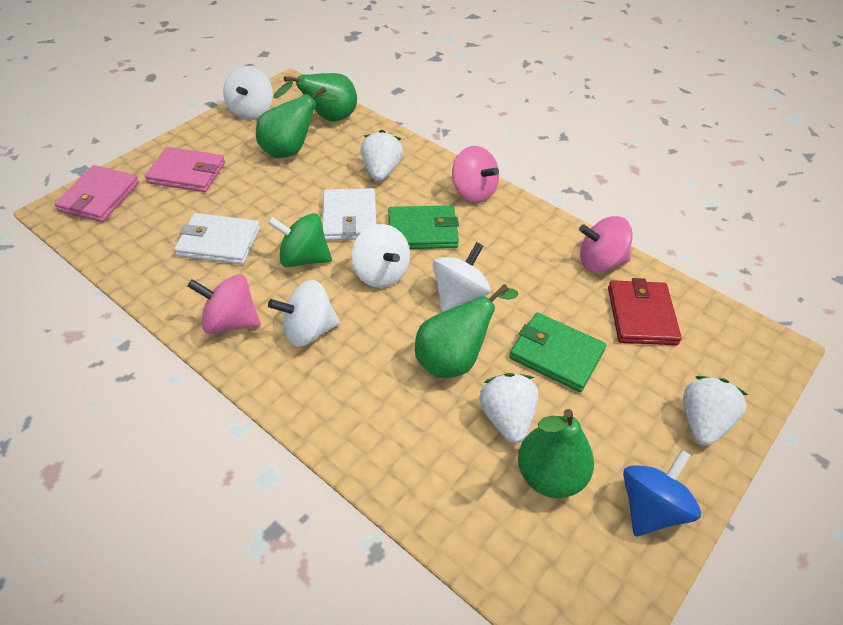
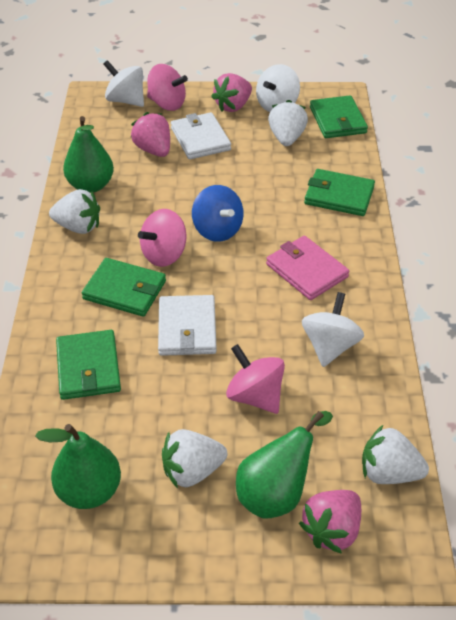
green pear: 4 -> 3
green spinning top: 1 -> 0
green wallet: 2 -> 4
pink strawberry: 0 -> 3
pink wallet: 2 -> 1
red wallet: 1 -> 0
white spinning top: 4 -> 3
white strawberry: 3 -> 4

